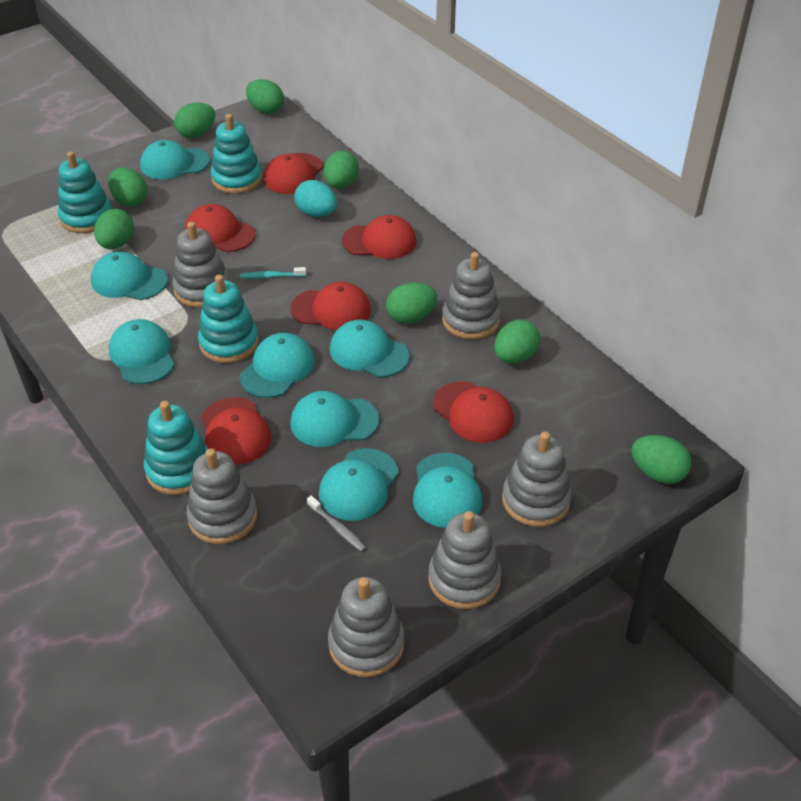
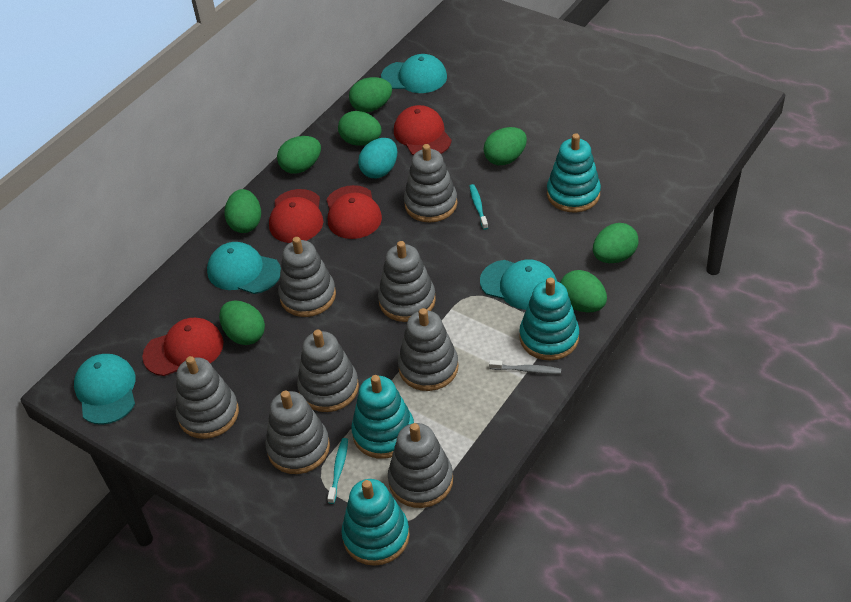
grey stacking toy: 6 -> 8
red cap: 6 -> 4
turquoise cap: 8 -> 4
turquoise toothbrush: 1 -> 2

